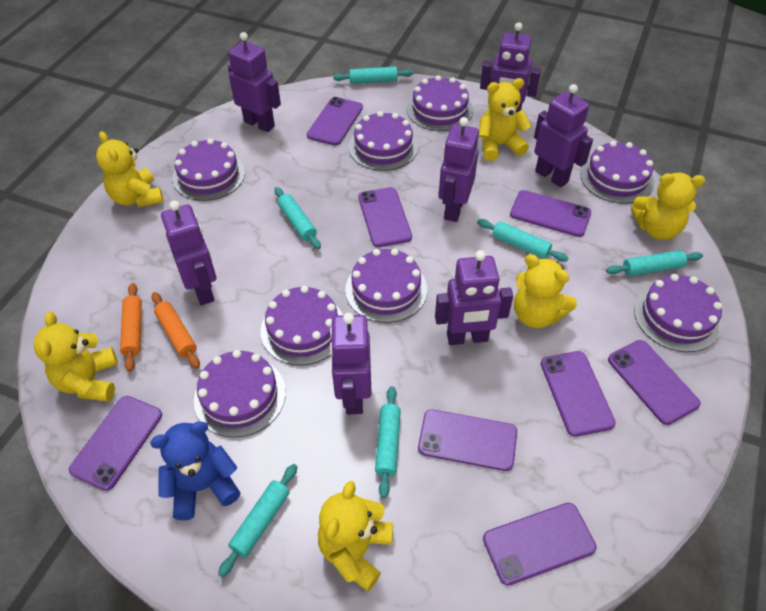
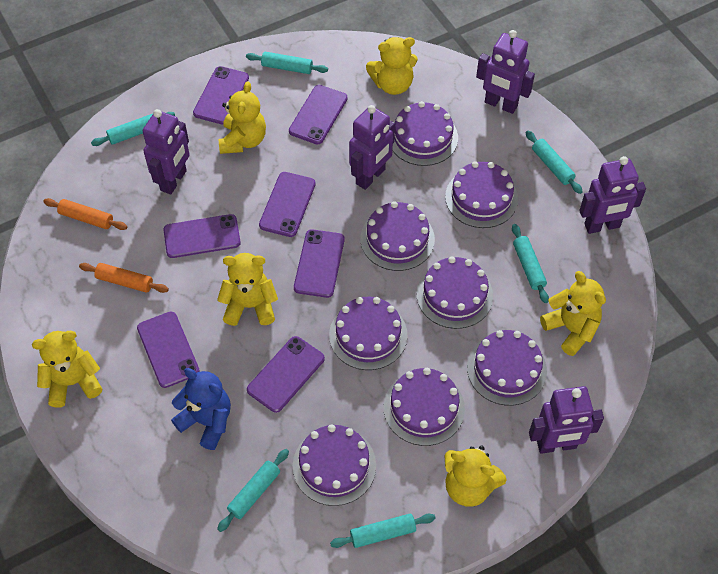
purple phone: 8 -> 7
purple robot: 7 -> 5

